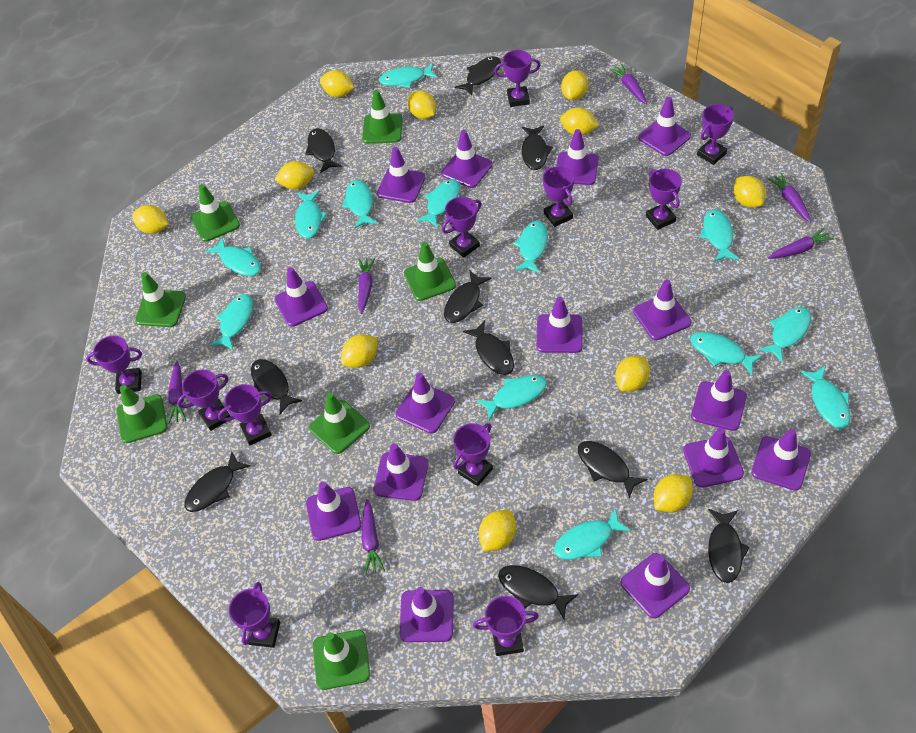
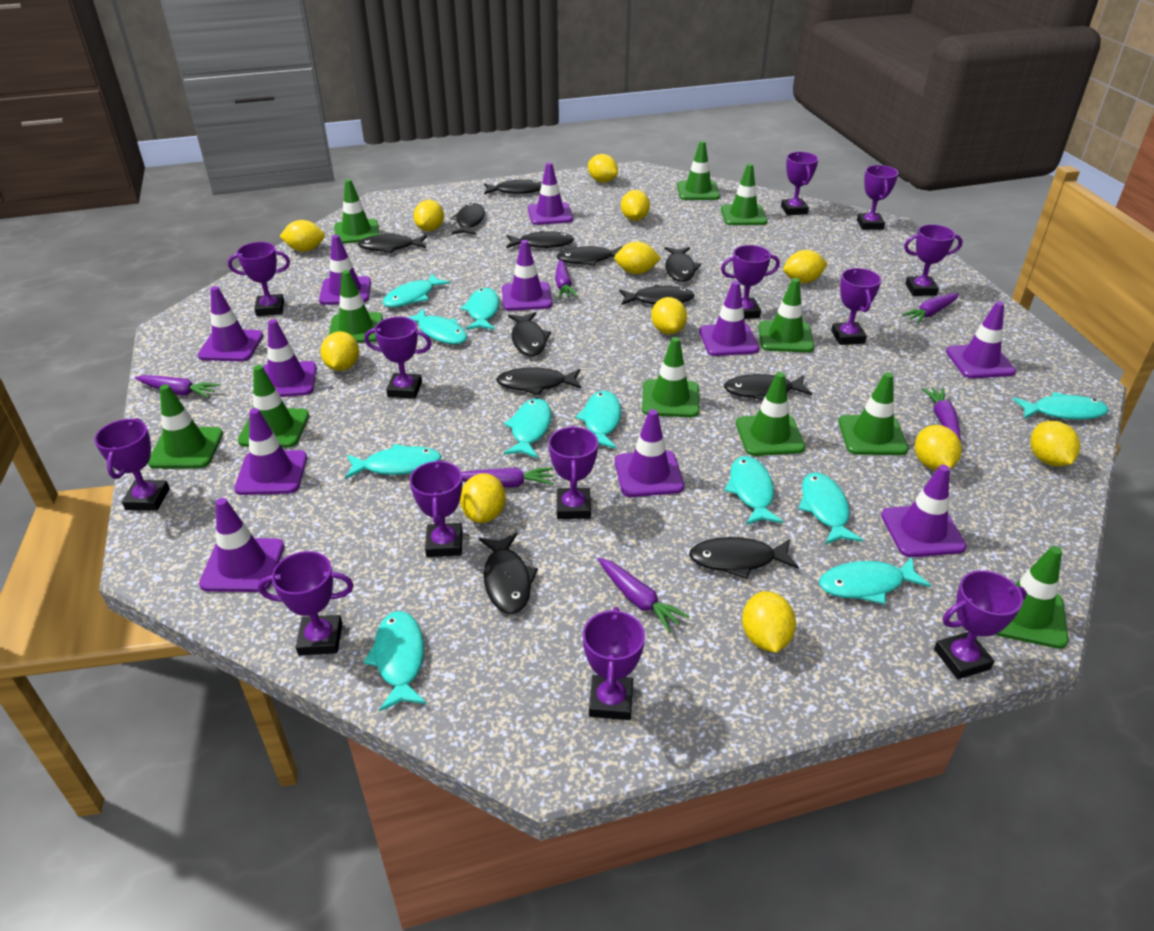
black fish: 10 -> 12
green traffic cone: 7 -> 11
purple traffic cone: 15 -> 11
purple trophy: 11 -> 13
turquoise fish: 13 -> 11
yellow lemon: 11 -> 12

